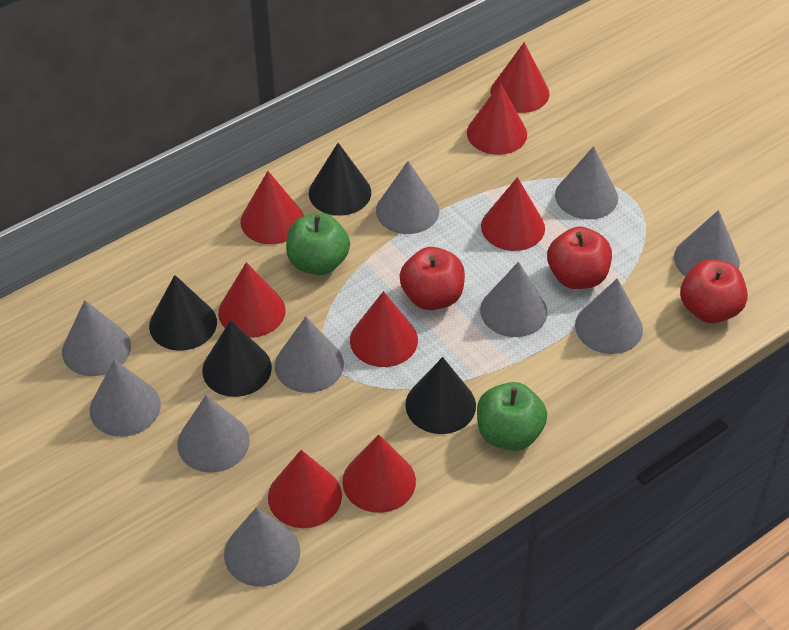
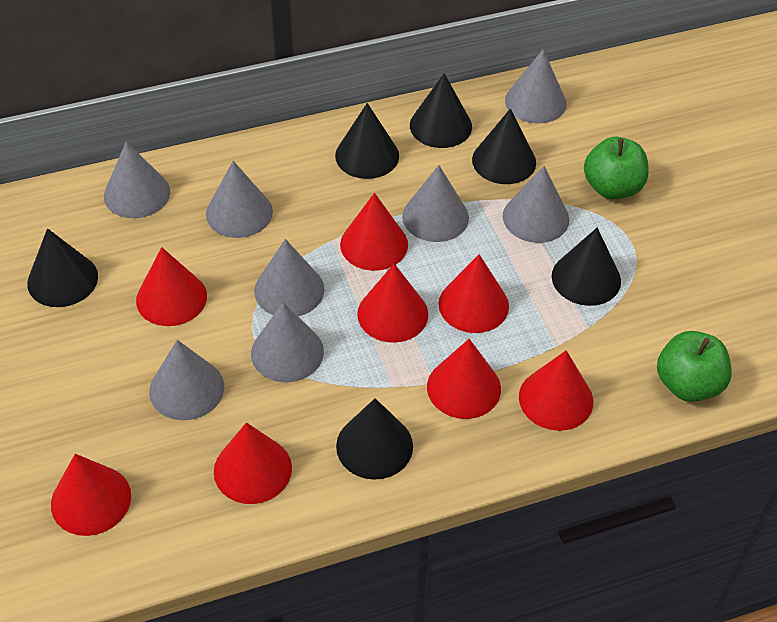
black cone: 4 -> 6
grey cone: 10 -> 8
red apple: 3 -> 0

